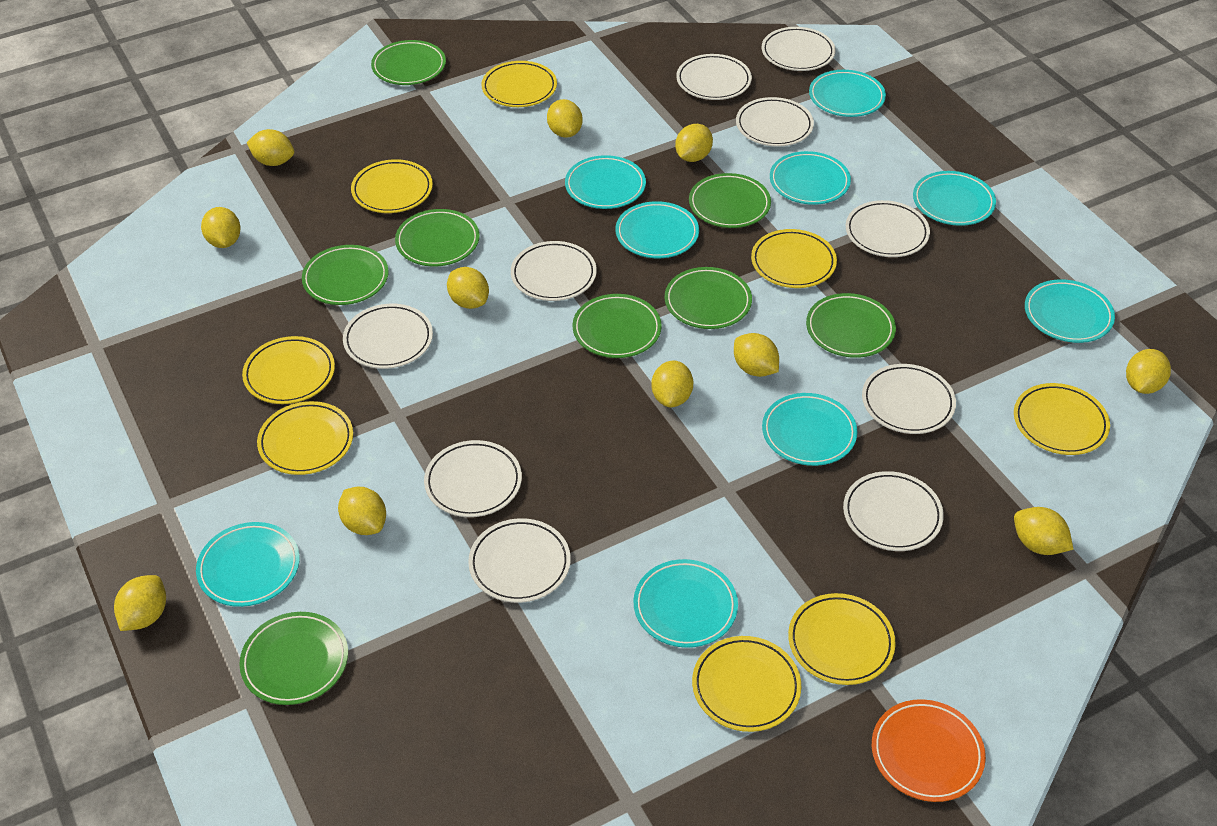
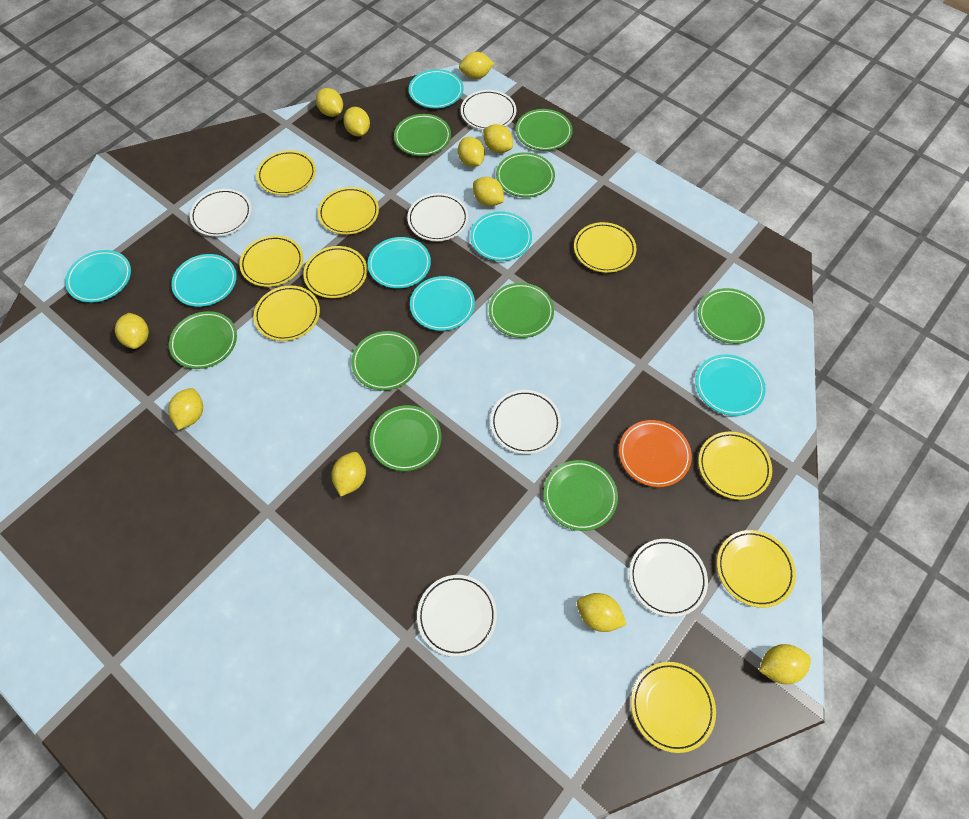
green plate: 8 -> 9
turquoise plate: 9 -> 7
white plate: 10 -> 6
yellow plate: 8 -> 9

